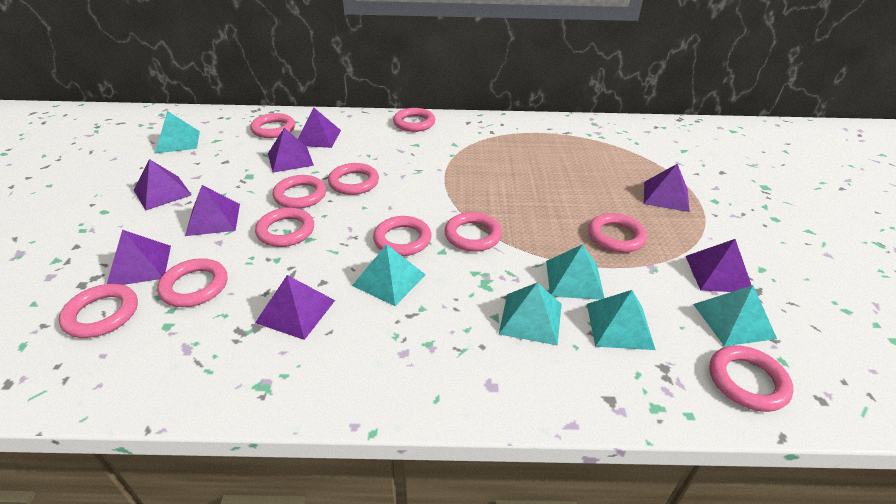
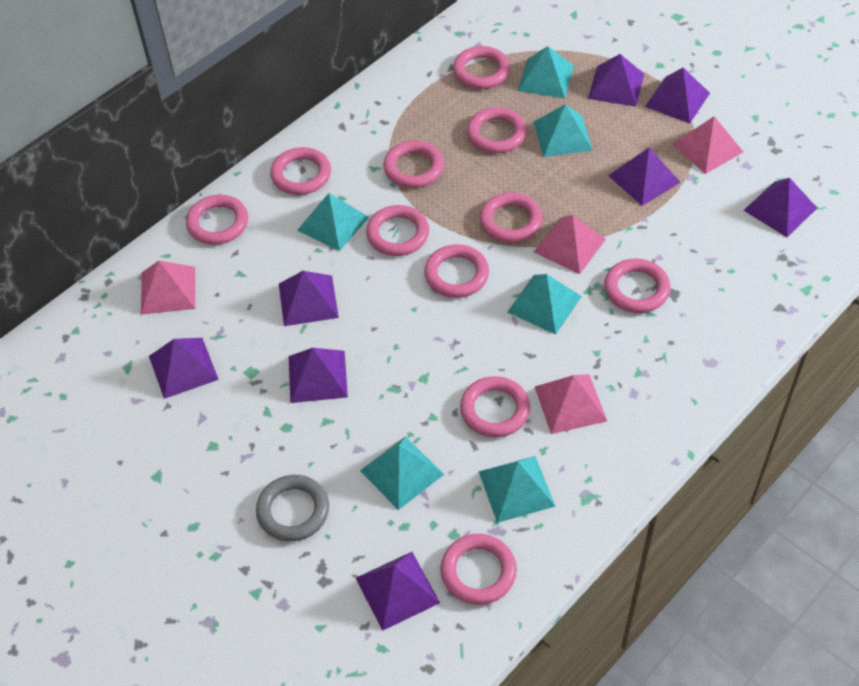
grey ring: 0 -> 1
pink pyramid: 0 -> 4

